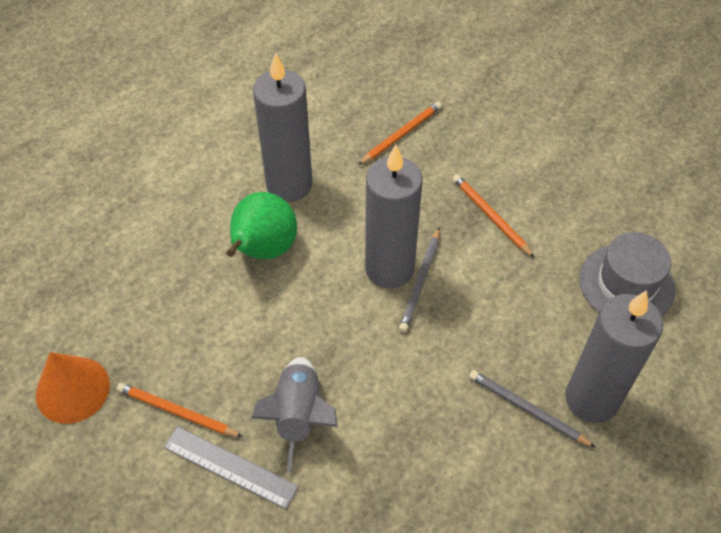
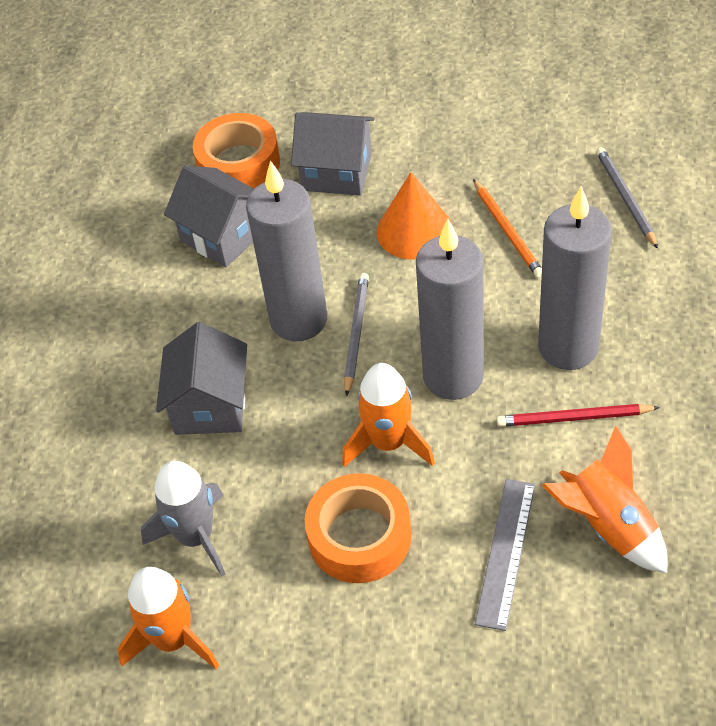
green pear: 1 -> 0
grey hat: 1 -> 0
grey house: 0 -> 3
orange pencil: 3 -> 1
orange rocket: 0 -> 3
orange tape: 0 -> 2
red pencil: 0 -> 1

